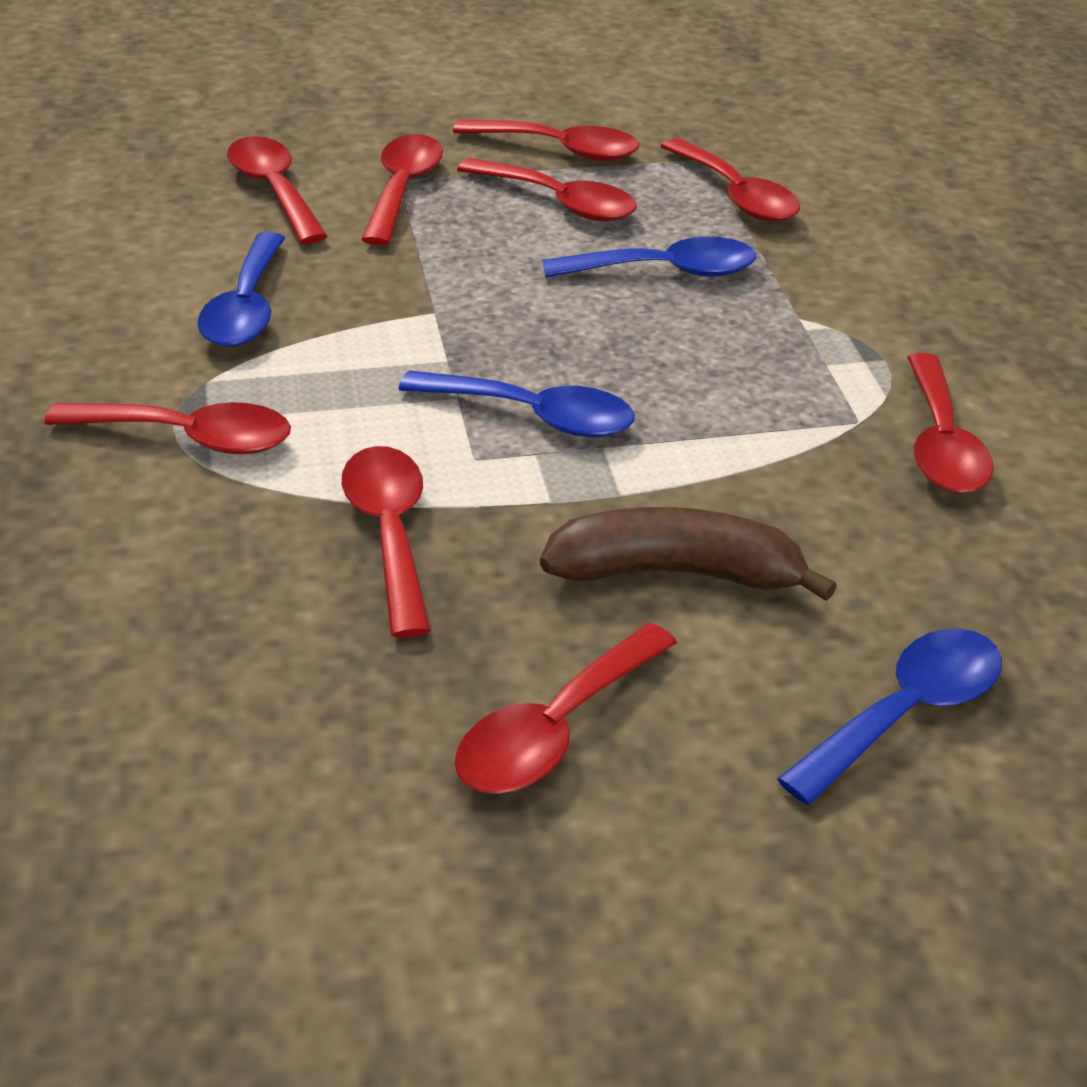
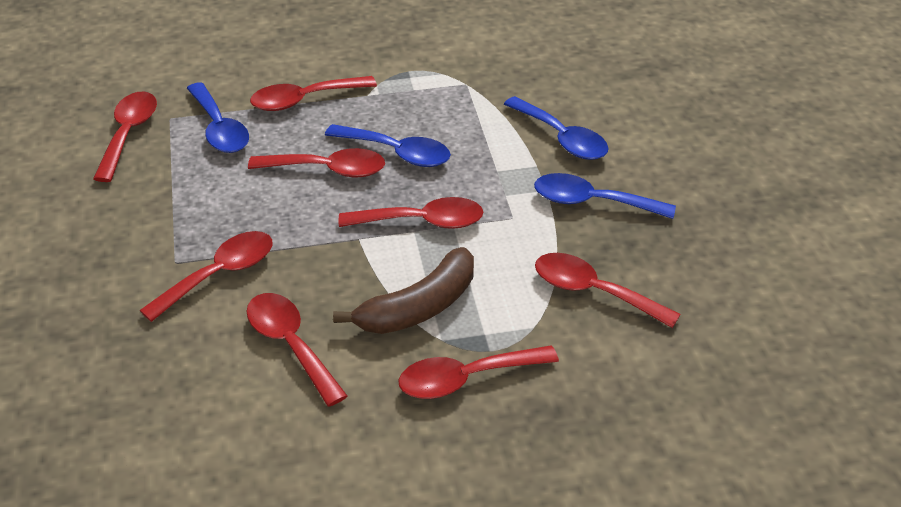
red spoon: 9 -> 8

